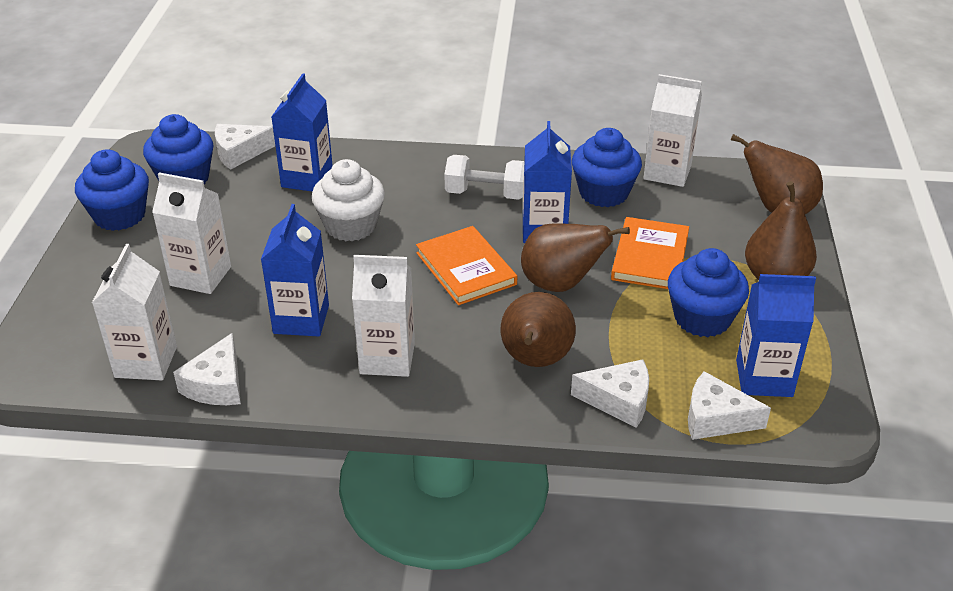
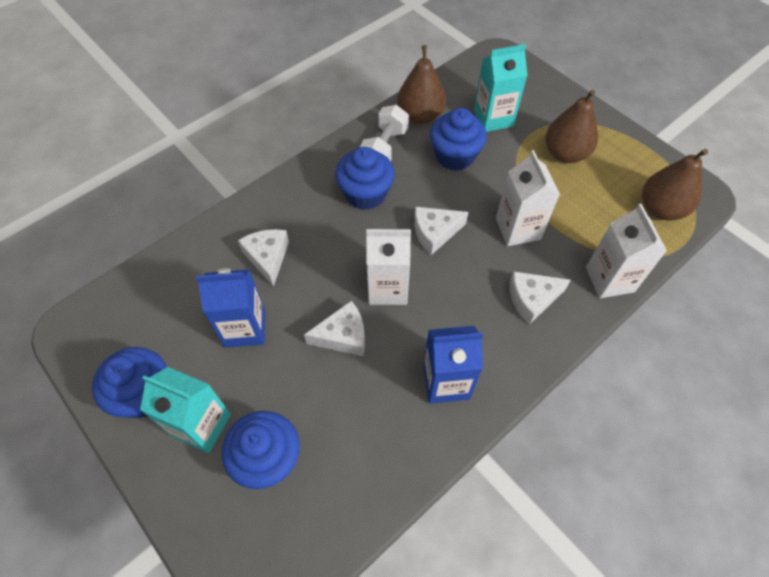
blue carton: 4 -> 2
brown pear: 4 -> 3
orange book: 2 -> 0
turquoise carton: 0 -> 2
white carton: 4 -> 3
white cupcake: 1 -> 0

